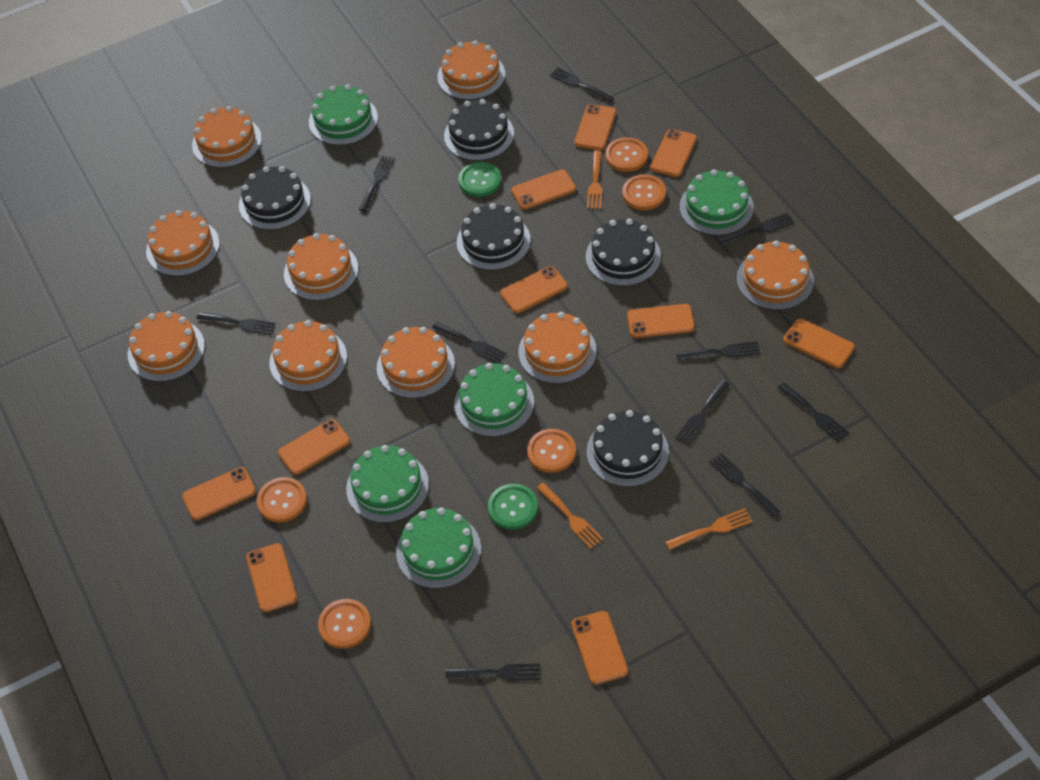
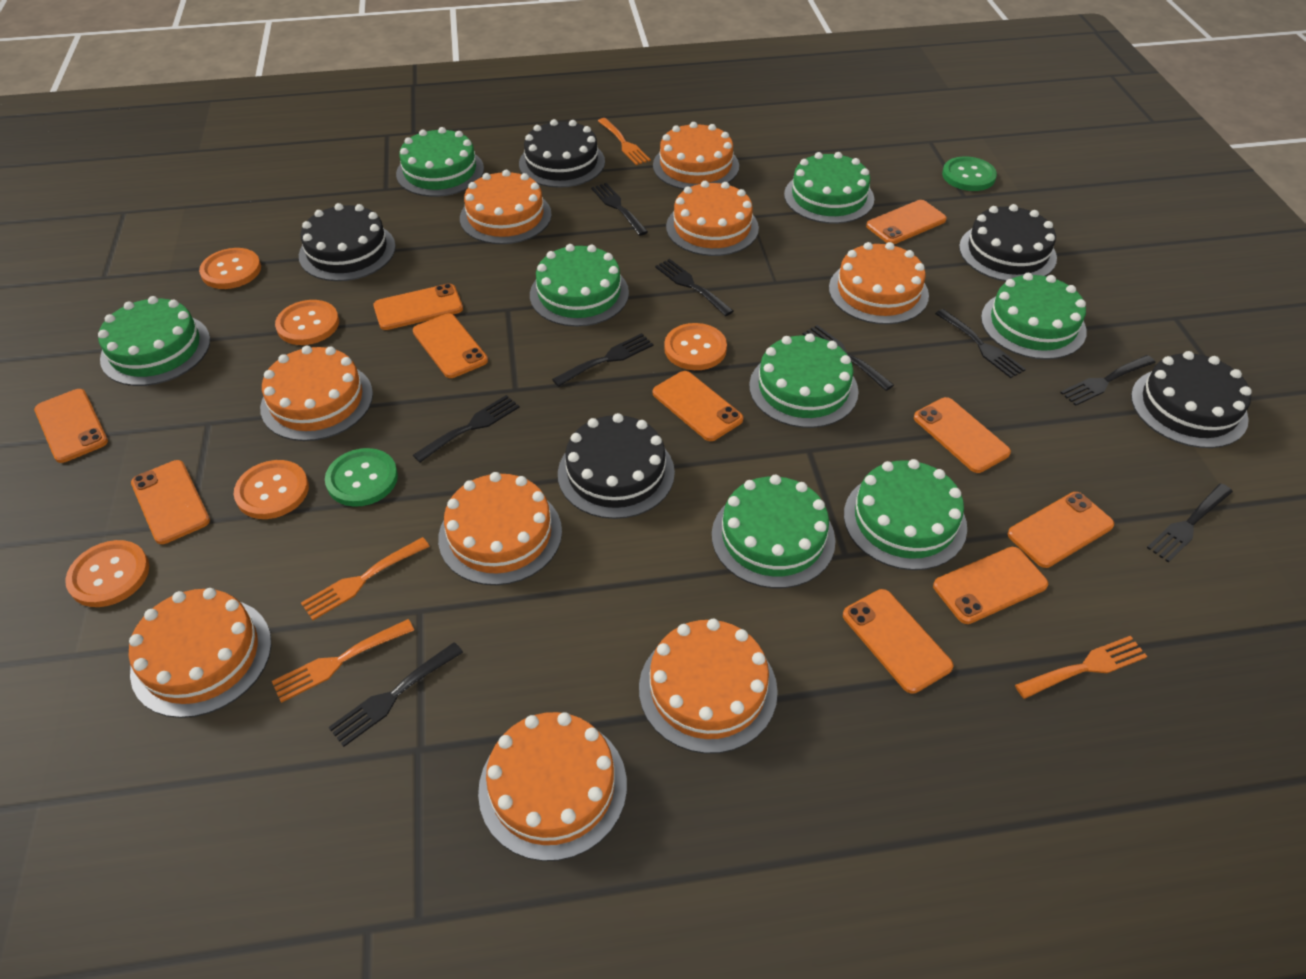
black fork: 10 -> 9
green cake: 5 -> 8
orange fork: 3 -> 4

